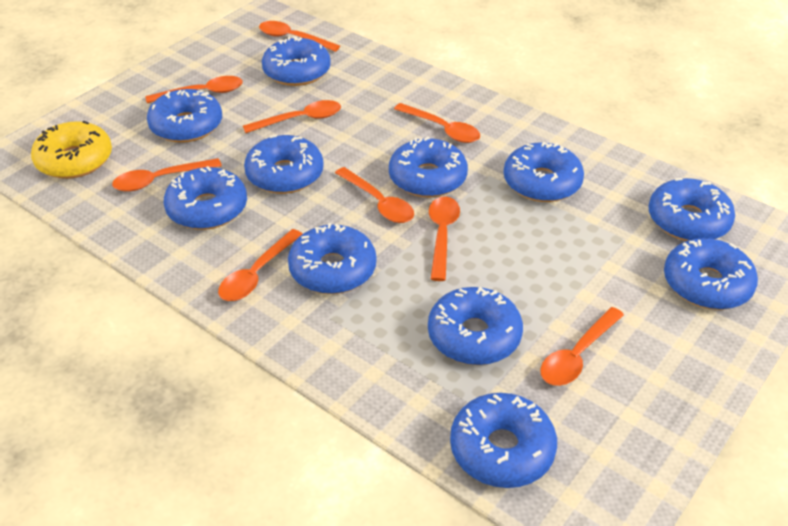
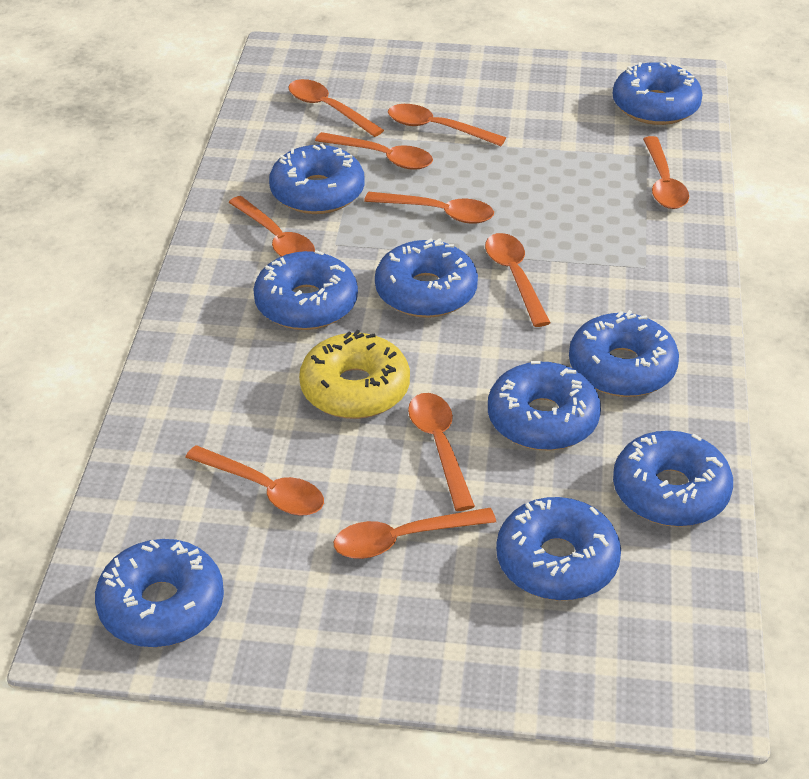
blue donut: 11 -> 9
orange spoon: 9 -> 10

